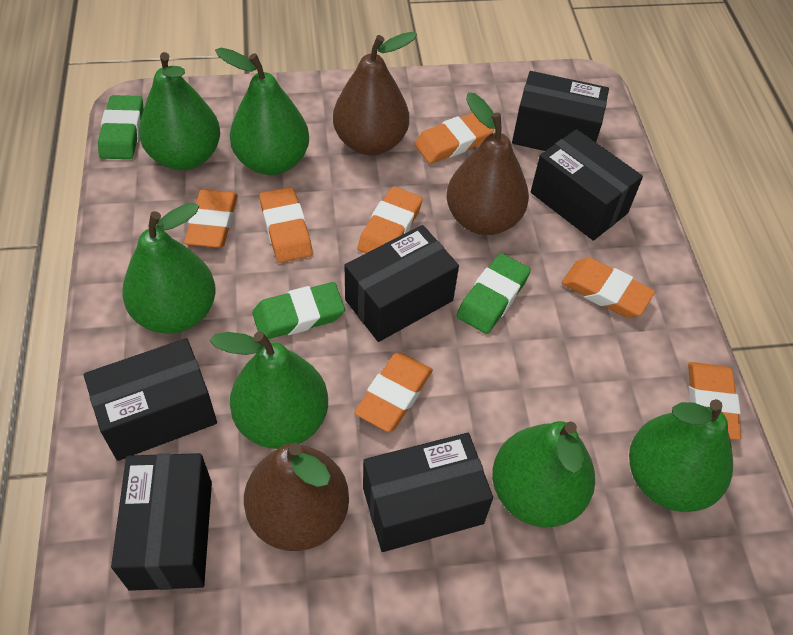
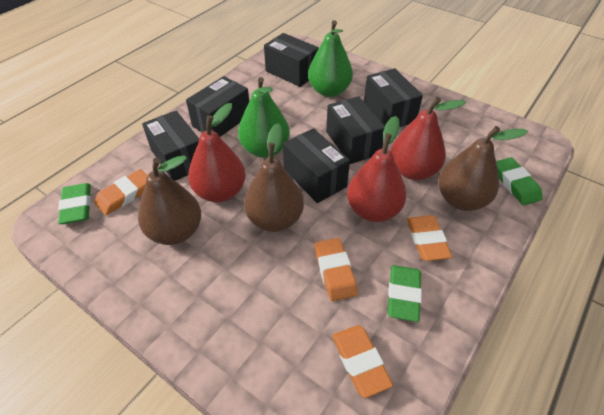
green pear: 6 -> 2
orange eraser: 7 -> 4
red pear: 0 -> 3

